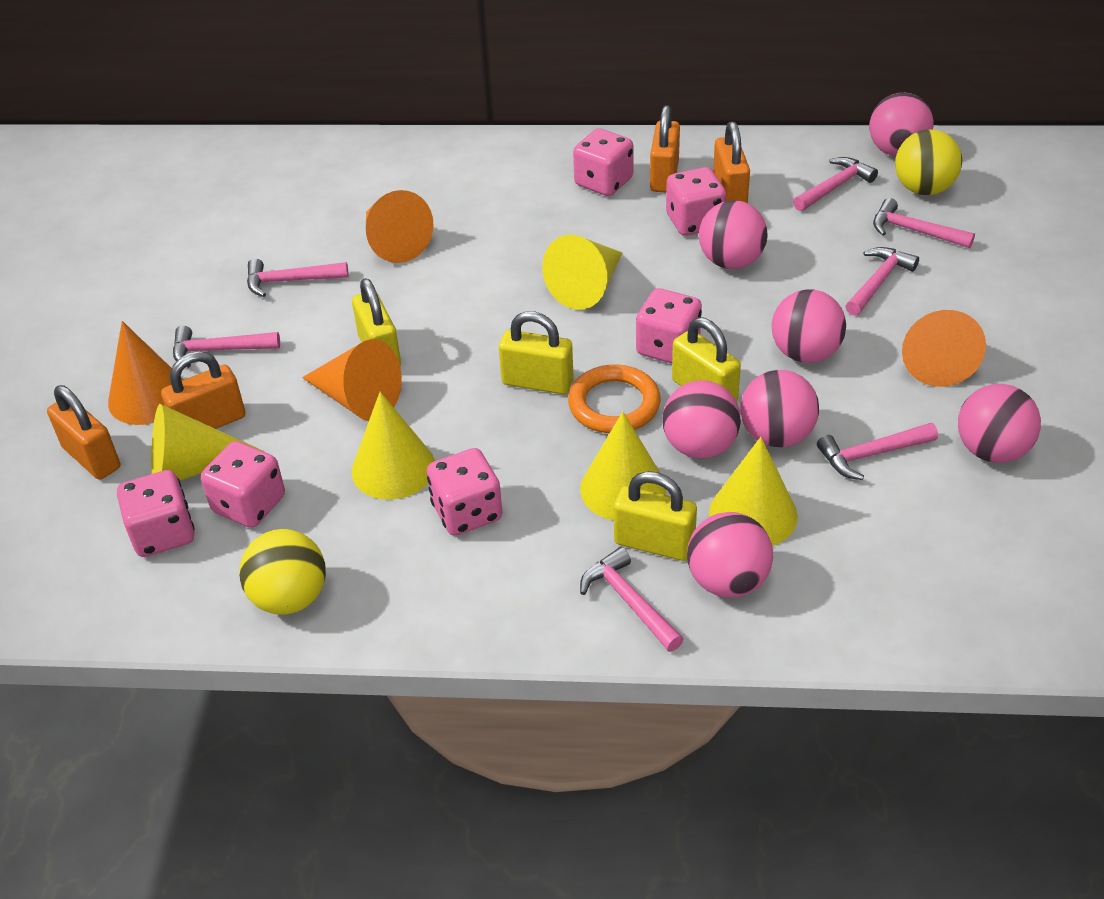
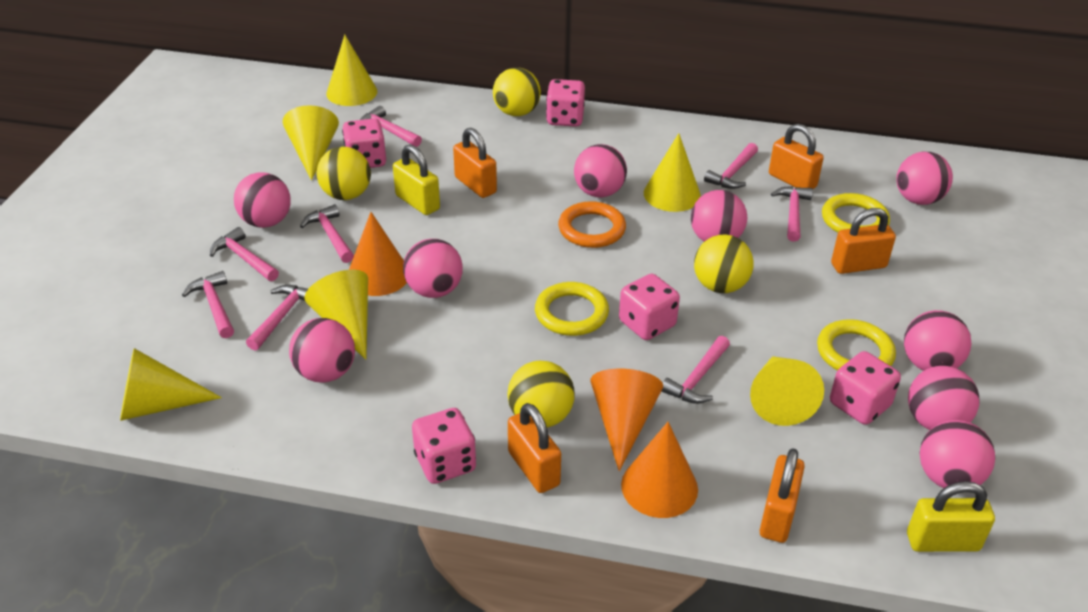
orange cone: 4 -> 3
orange padlock: 4 -> 5
pink ball: 7 -> 9
pink dice: 6 -> 5
pink hammer: 7 -> 8
yellow ball: 2 -> 4
yellow cone: 5 -> 6
yellow padlock: 4 -> 2
yellow ring: 0 -> 3

